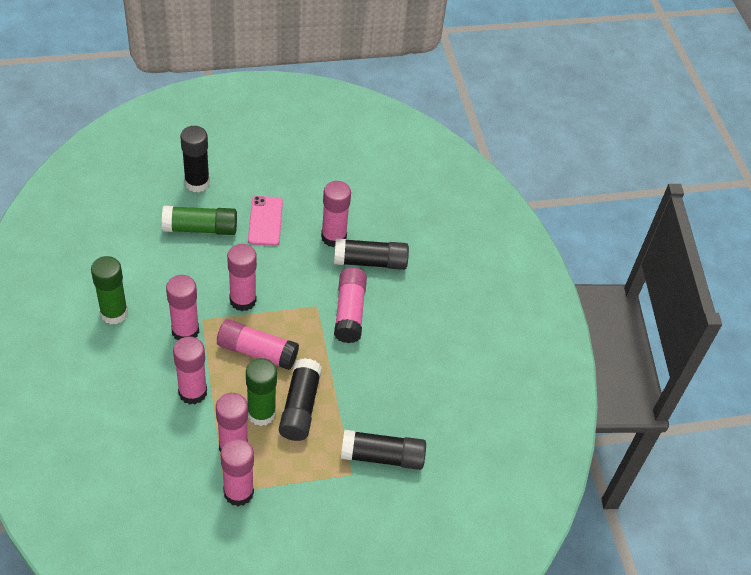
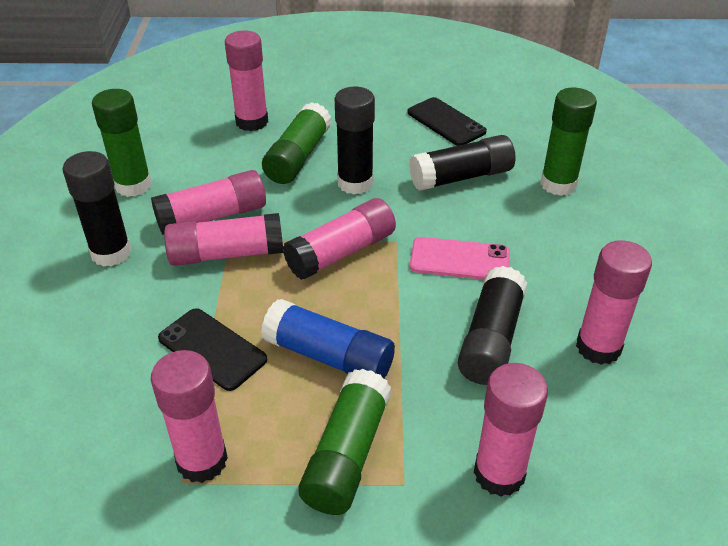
black phone: 0 -> 2
blue glue stick: 0 -> 1
green glue stick: 3 -> 4
pink glue stick: 8 -> 7

